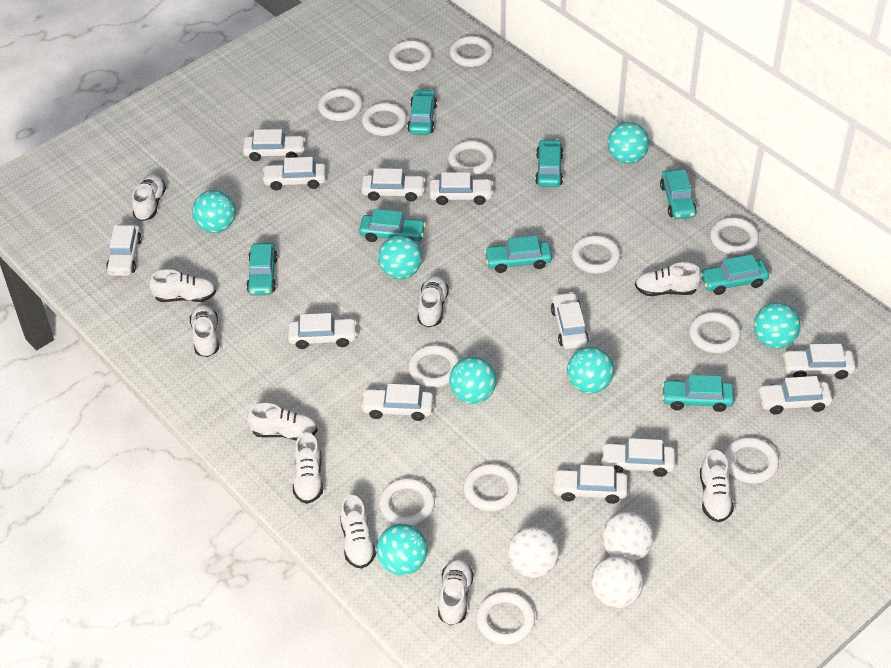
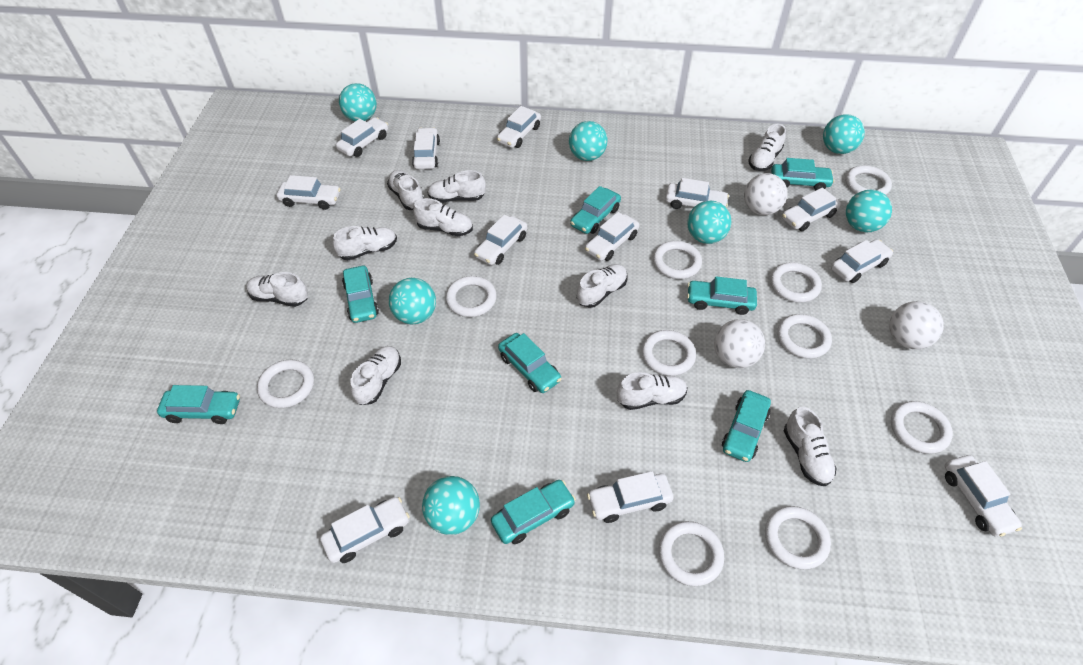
white ring: 13 -> 10

